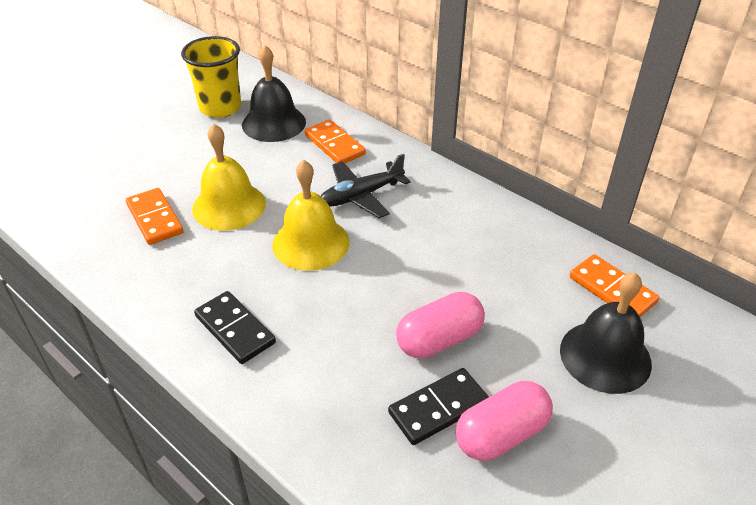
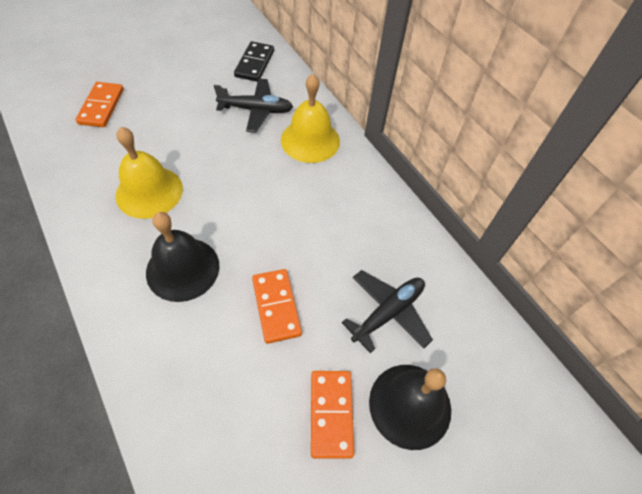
black domino: 2 -> 1
black plane: 1 -> 2
pink capsule: 2 -> 0
yellow cup: 1 -> 0

